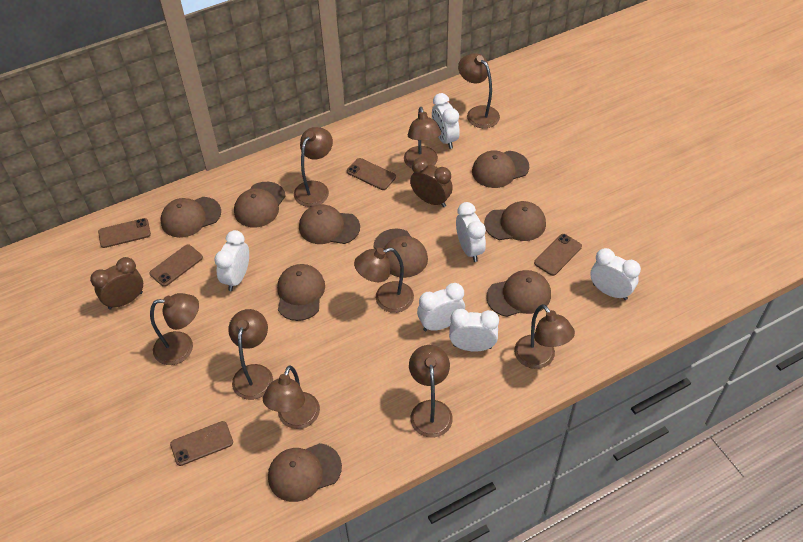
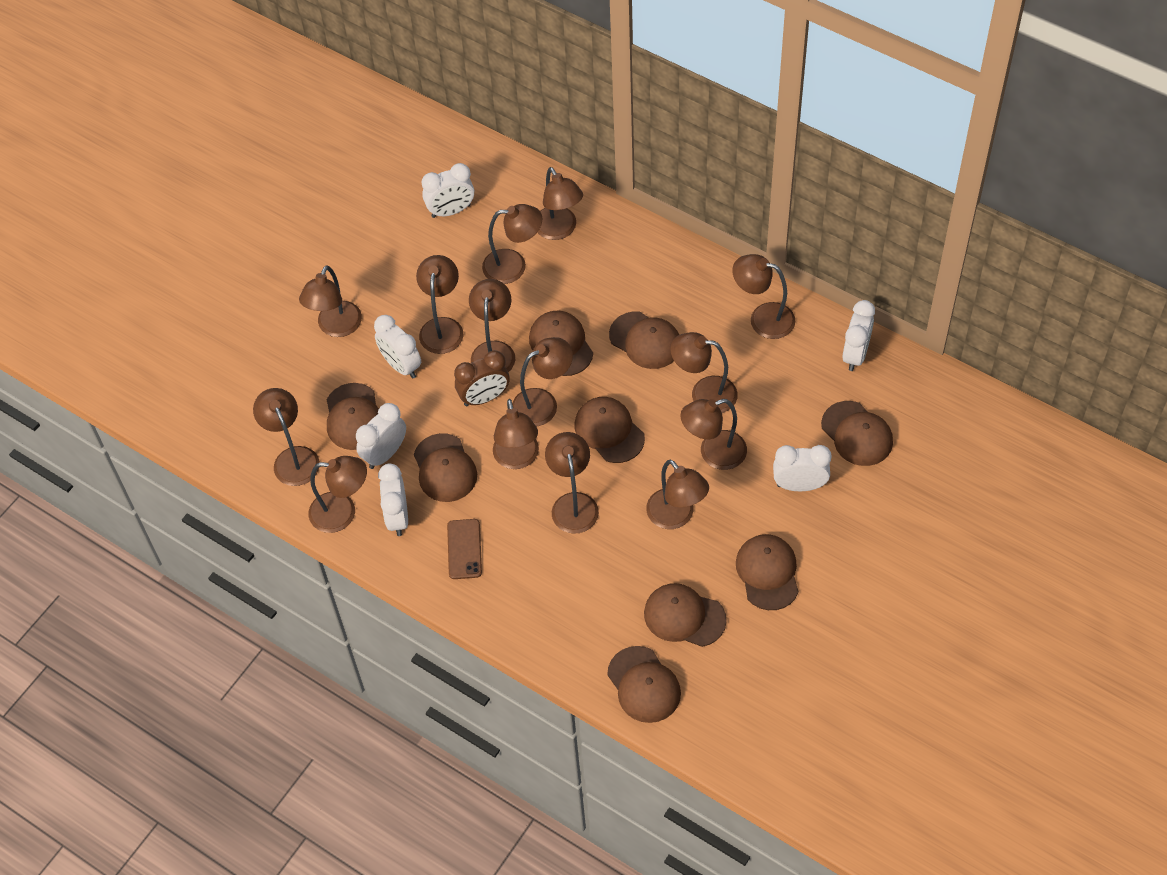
brown clock: 2 -> 1
brown lamp: 9 -> 14
brown phone: 5 -> 1

